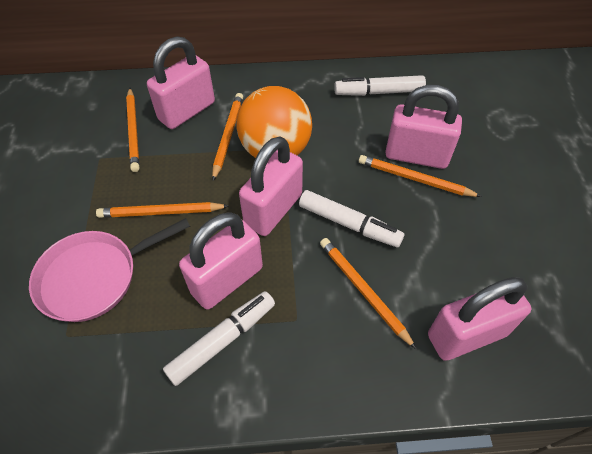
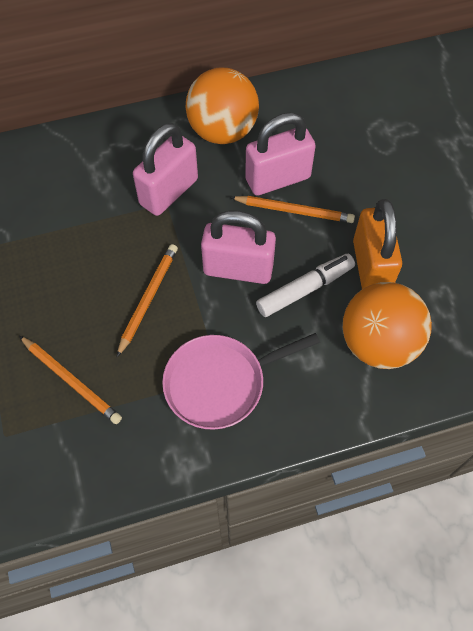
orange ball: 1 -> 2
orange padlock: 0 -> 1
orange pencil: 5 -> 3
pink padlock: 5 -> 3
white marker: 3 -> 1

